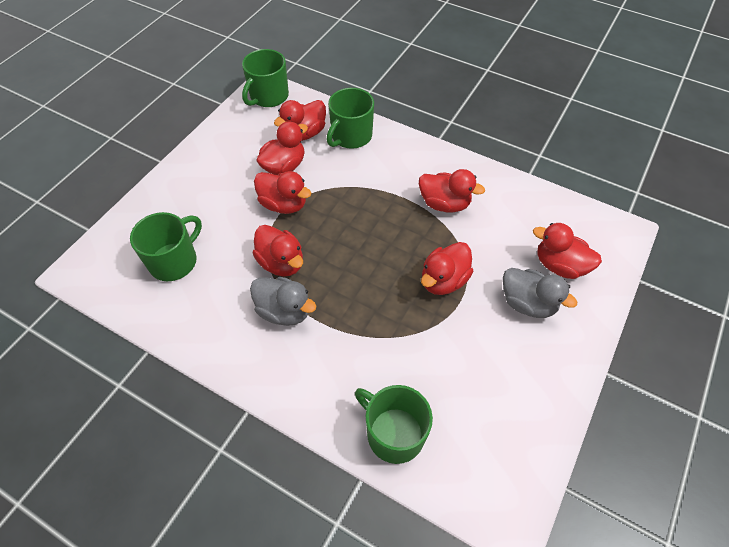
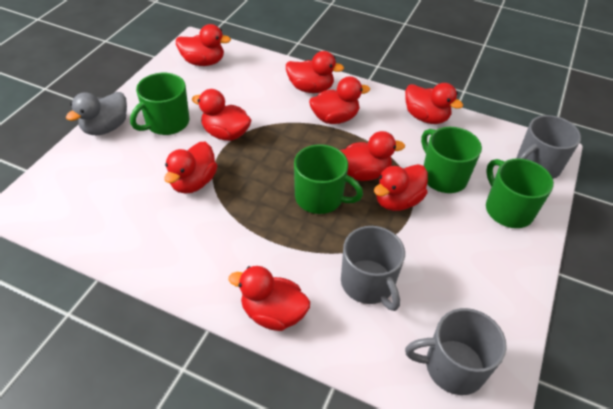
grey duck: 2 -> 1
grey mug: 0 -> 3
red duck: 7 -> 9

